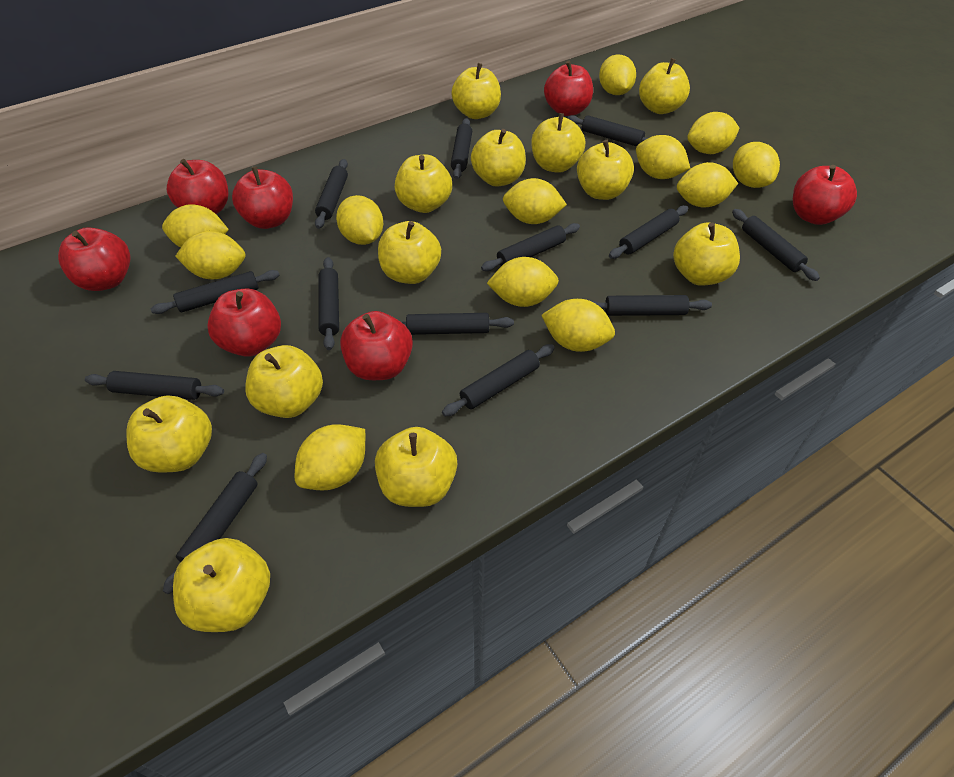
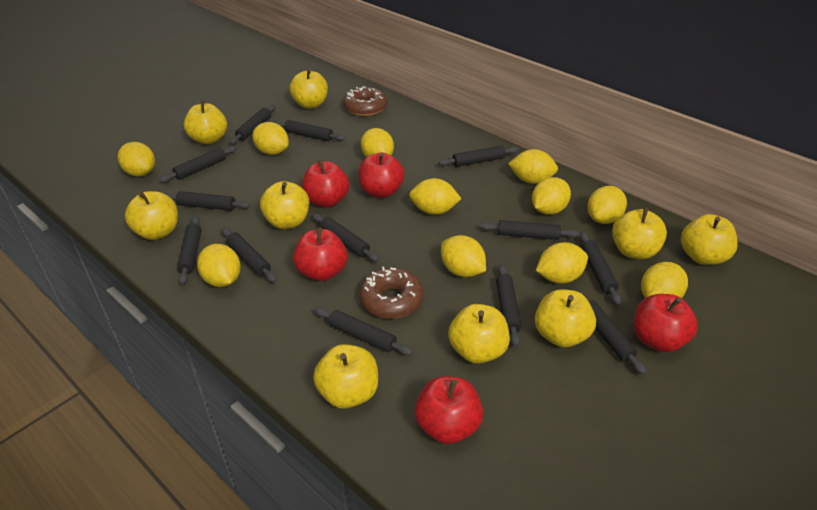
brown donut: 0 -> 2
red apple: 7 -> 5
yellow apple: 12 -> 9
yellow lemon: 12 -> 11

